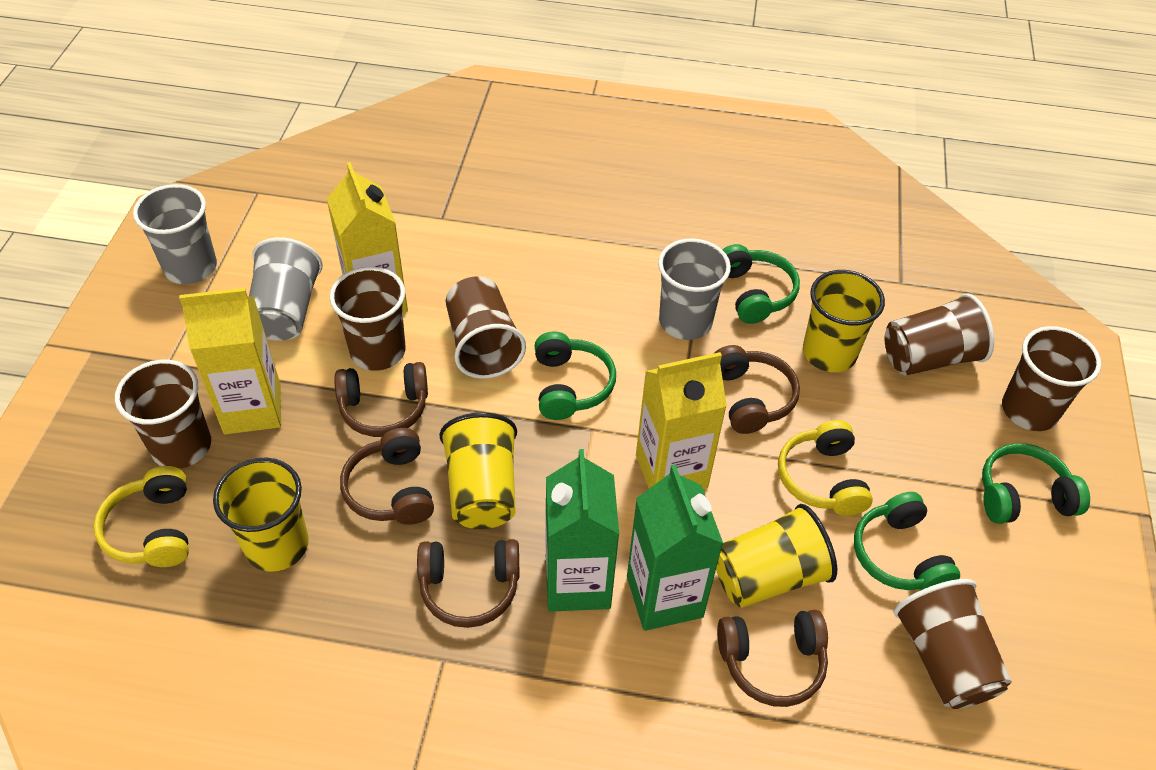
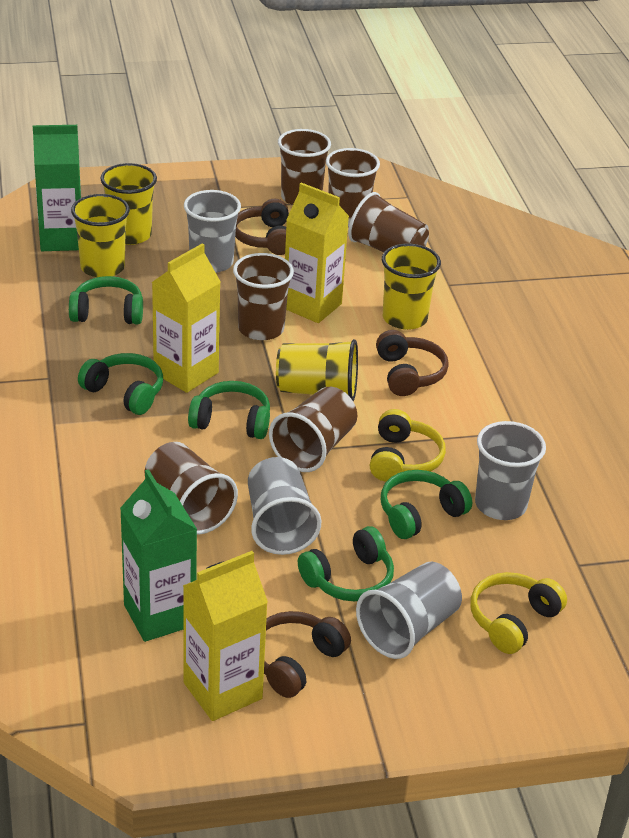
brown headphones: 5 -> 3
green headphones: 4 -> 5
grey cup: 3 -> 4

